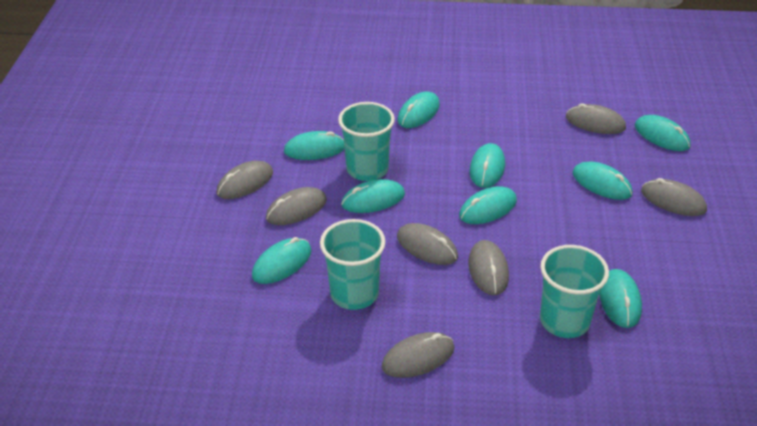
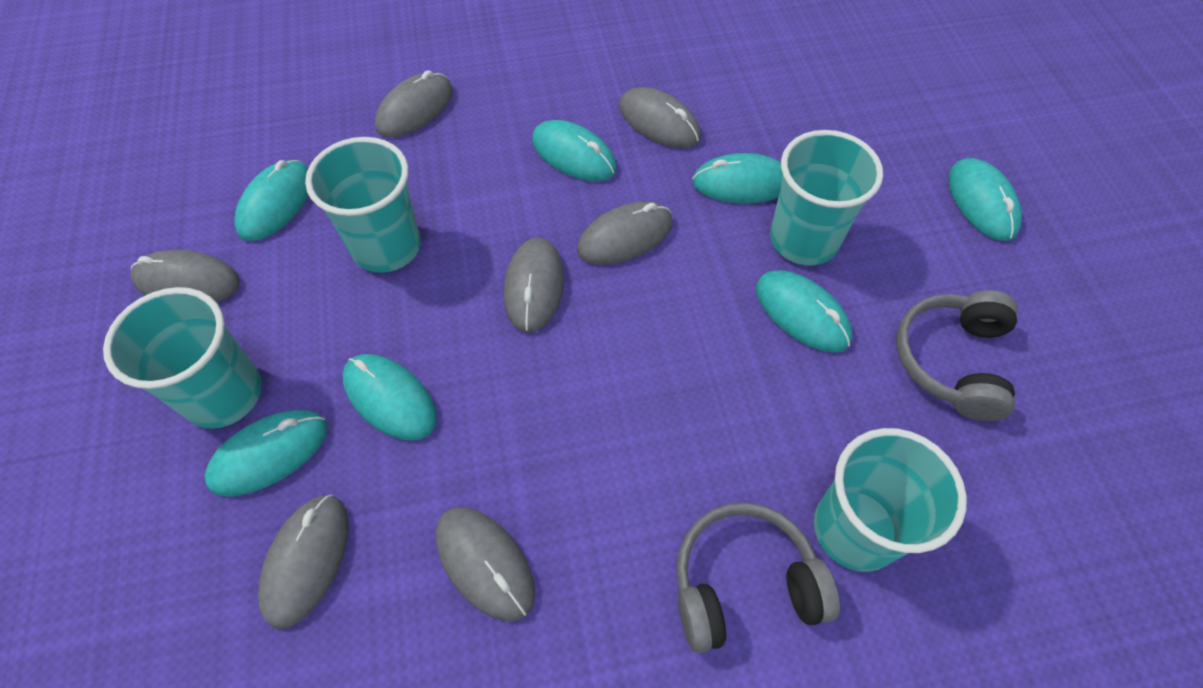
grey headphones: 0 -> 2
turquoise cup: 3 -> 4
turquoise mouse: 9 -> 7

